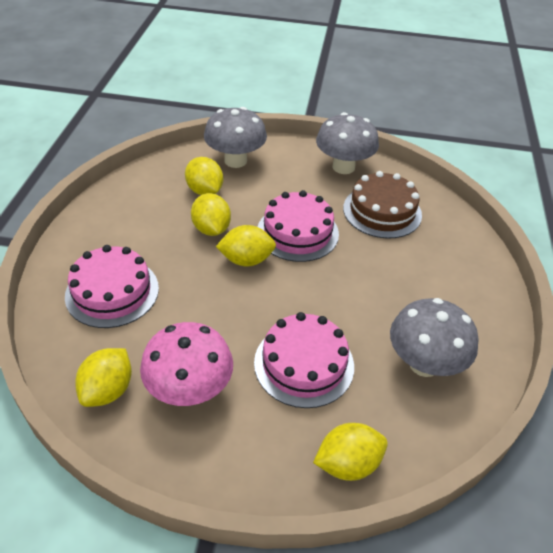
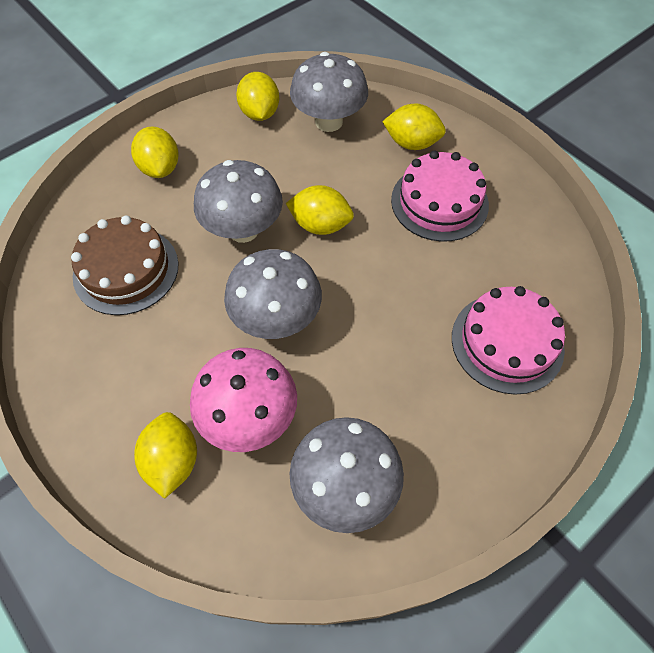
grey mushroom: 3 -> 4
pink cake: 3 -> 2

